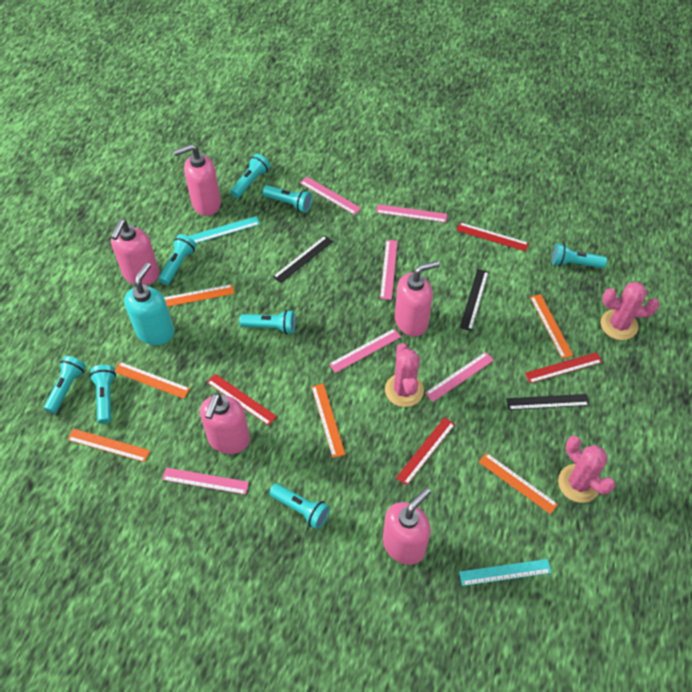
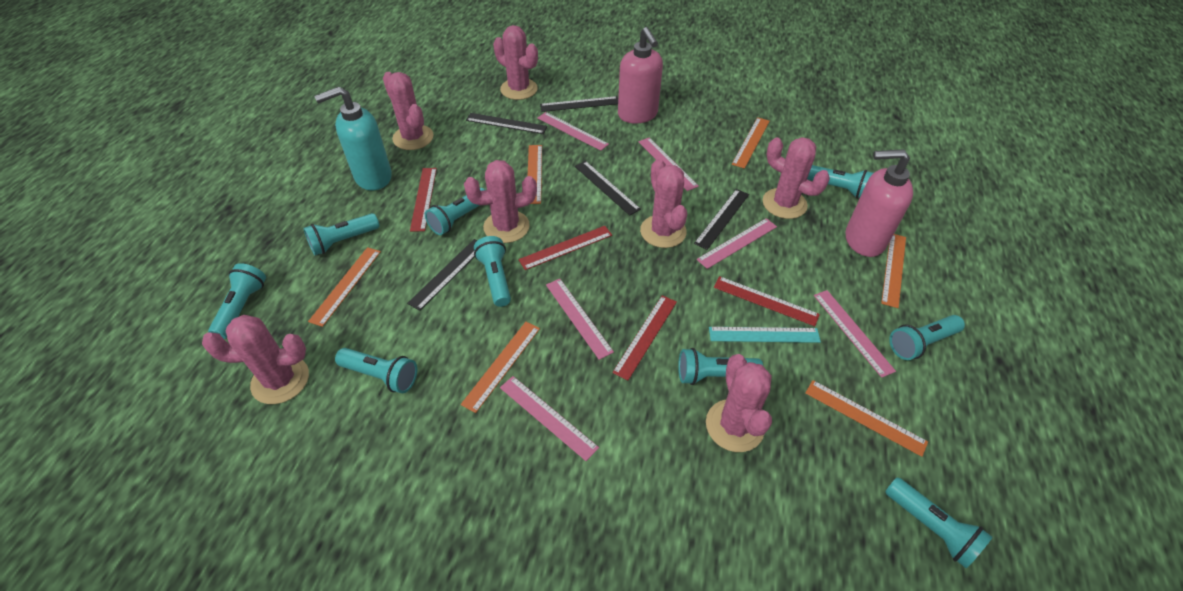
black ruler: 3 -> 5
pink cactus: 3 -> 7
pink soap dispenser: 5 -> 2
turquoise flashlight: 8 -> 9
turquoise ruler: 2 -> 1

